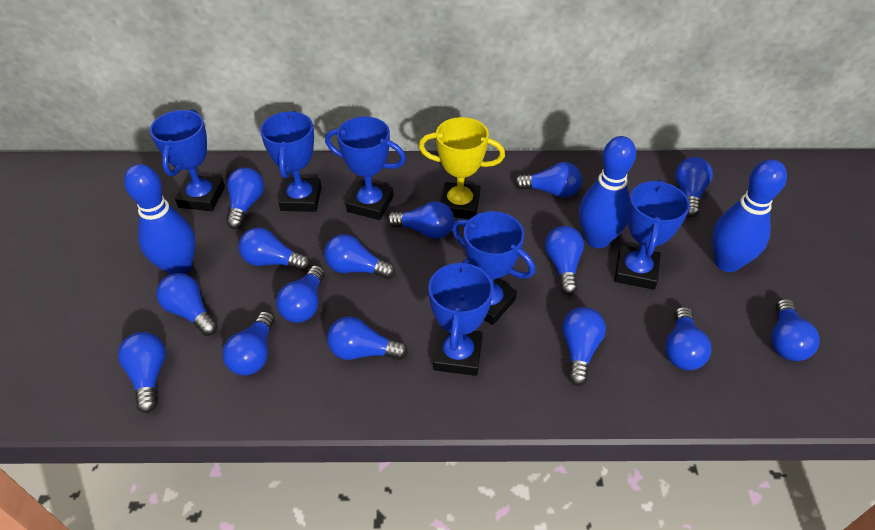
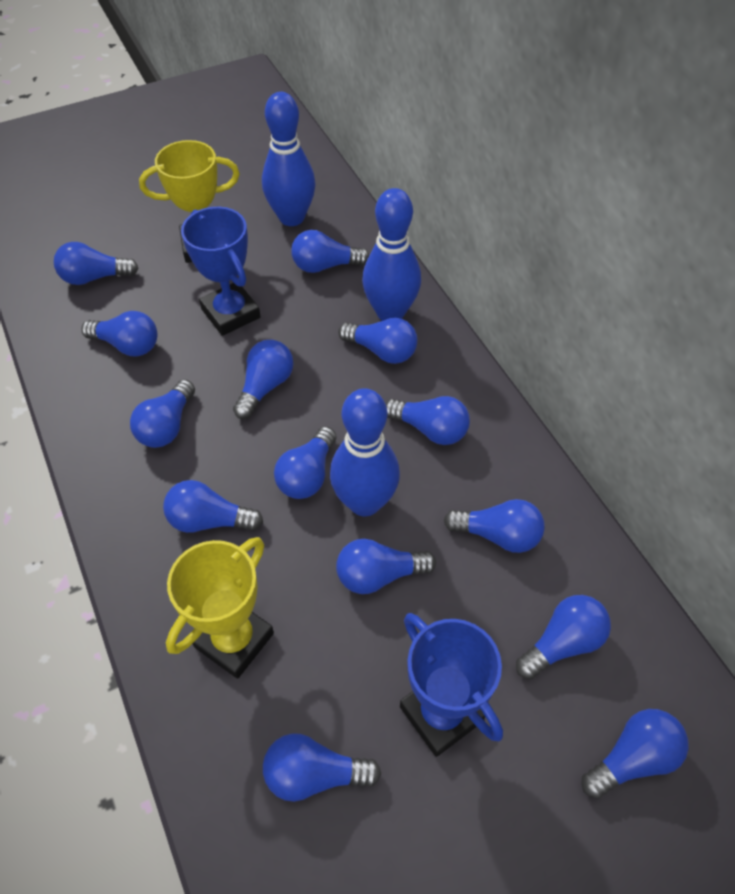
blue light bulb: 15 -> 14
blue trophy: 6 -> 2
yellow trophy: 1 -> 2

